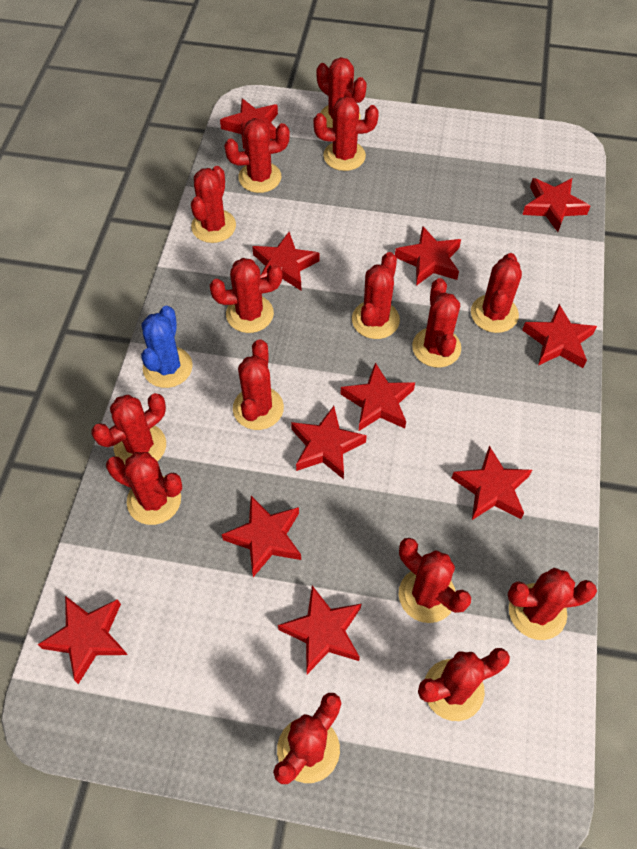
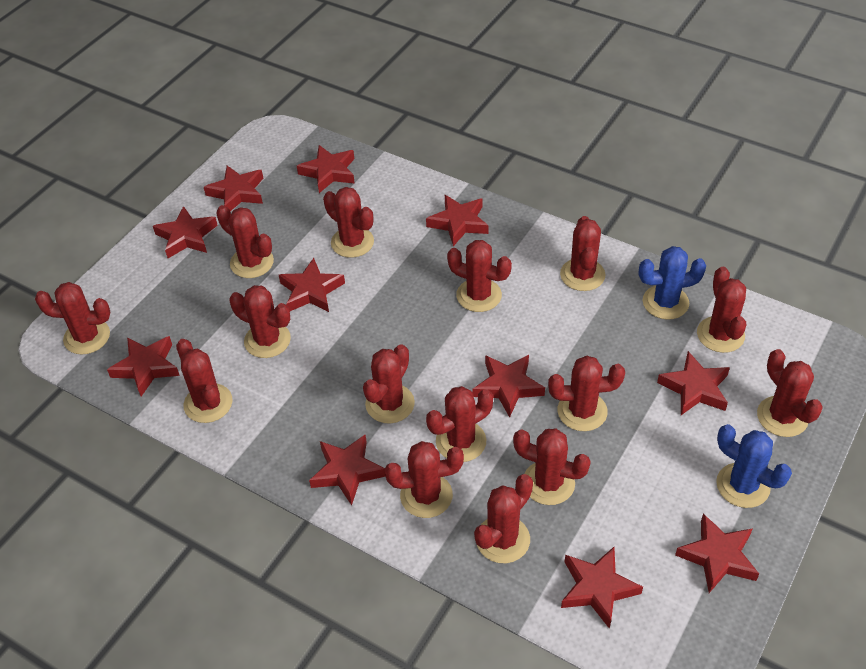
blue cactus: 1 -> 2

